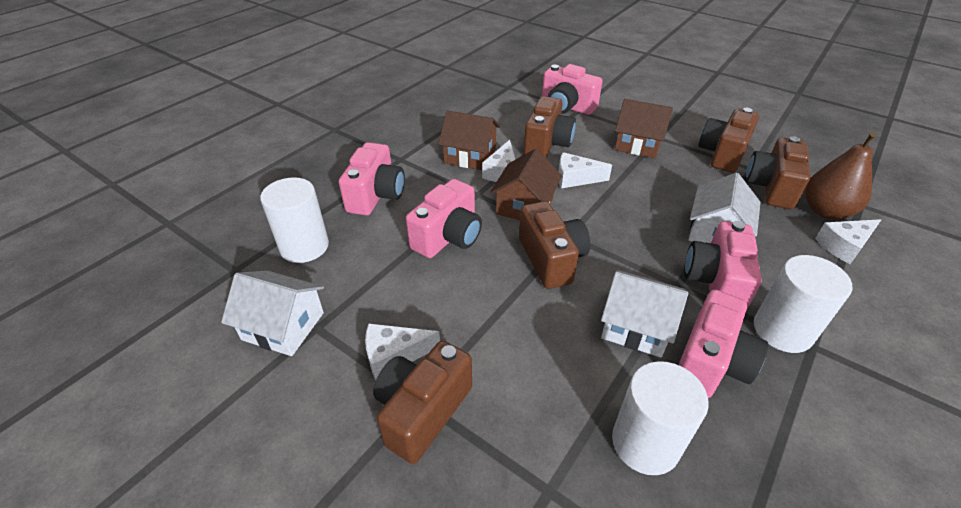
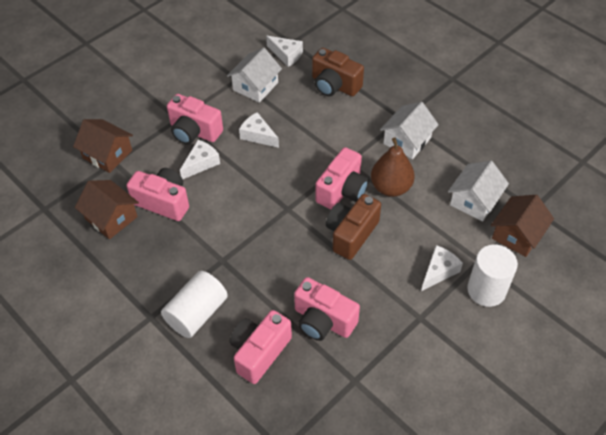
brown camera: 5 -> 2
white cylinder: 3 -> 2

